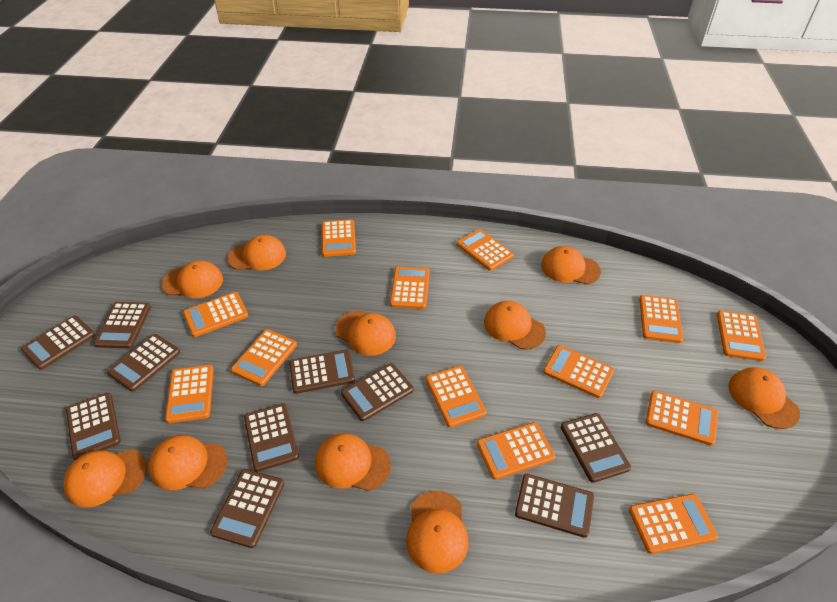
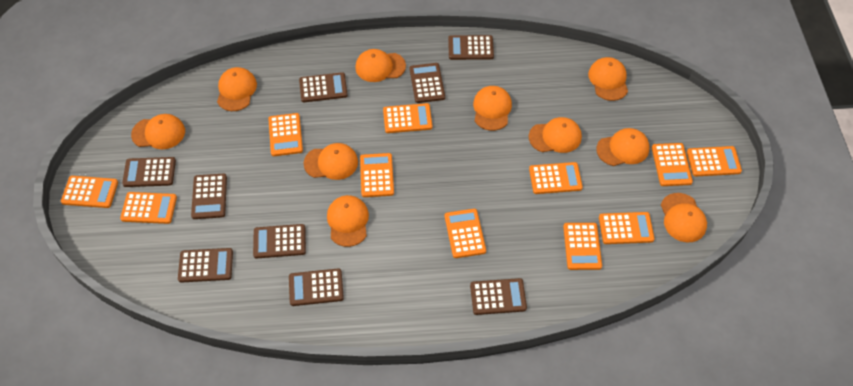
brown calculator: 10 -> 9
orange calculator: 13 -> 11

